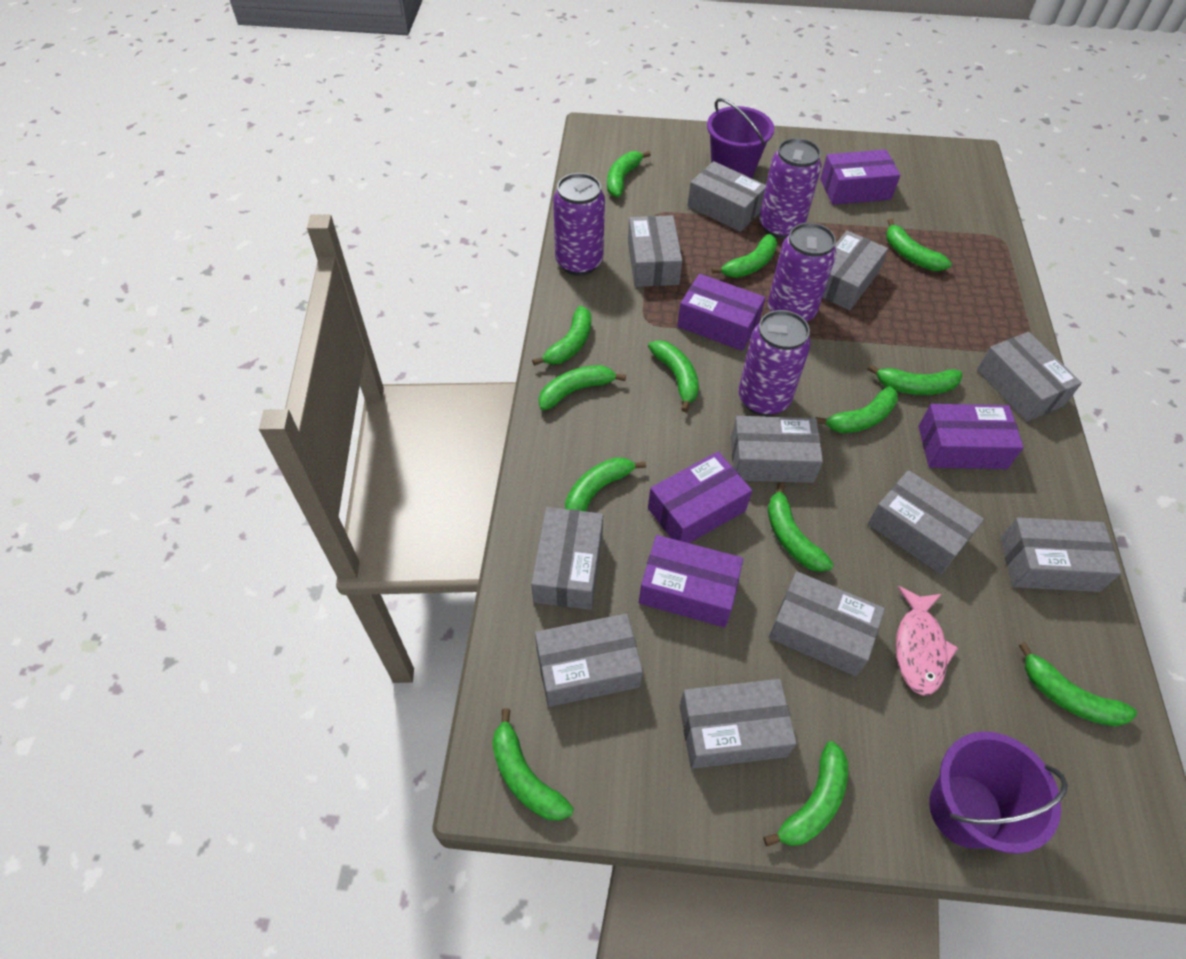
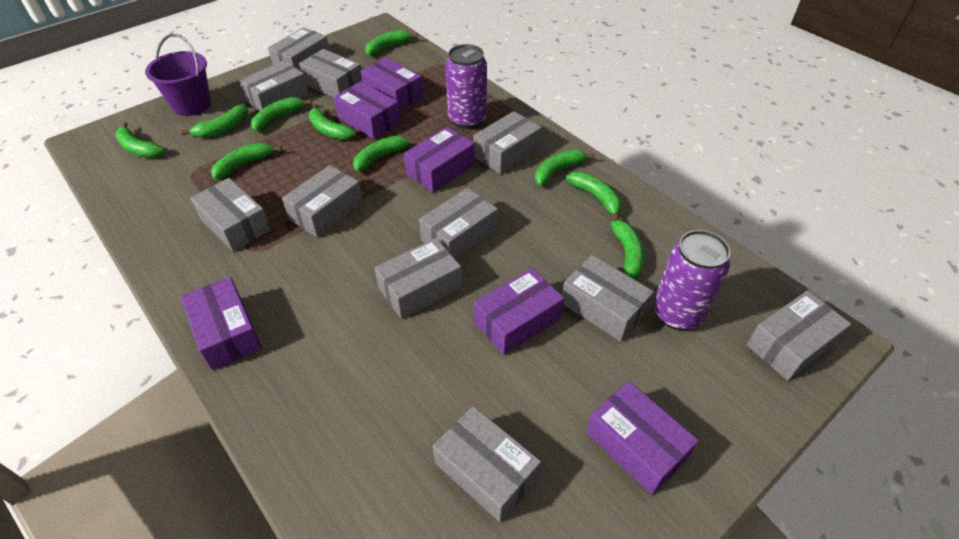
green banana: 13 -> 10
pink fish: 1 -> 0
purple box: 5 -> 6
purple bucket: 2 -> 1
purple can: 4 -> 2

